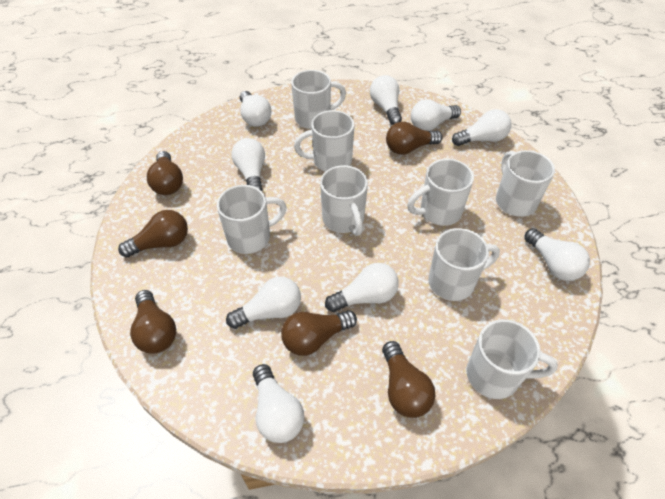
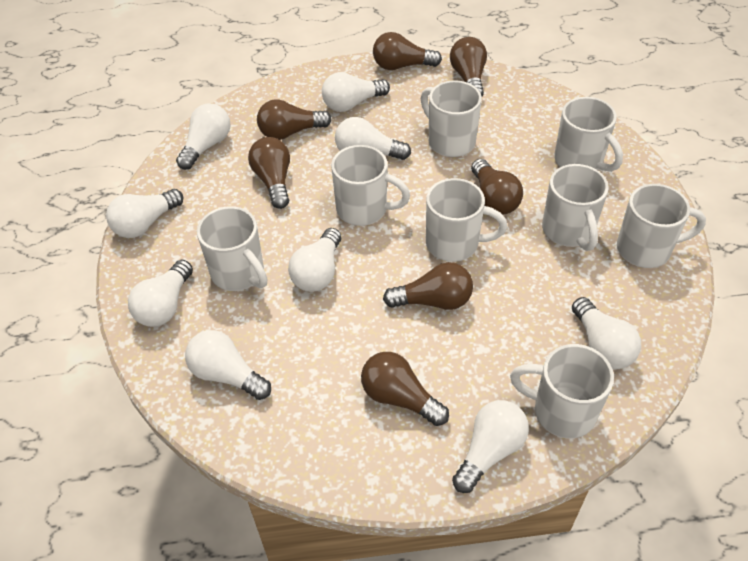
brown light bulb: 6 -> 7

